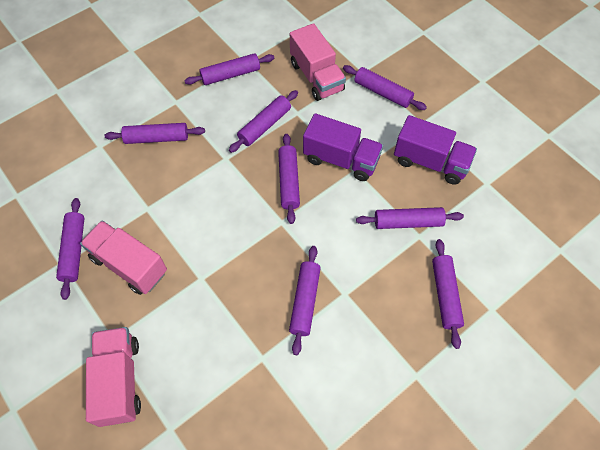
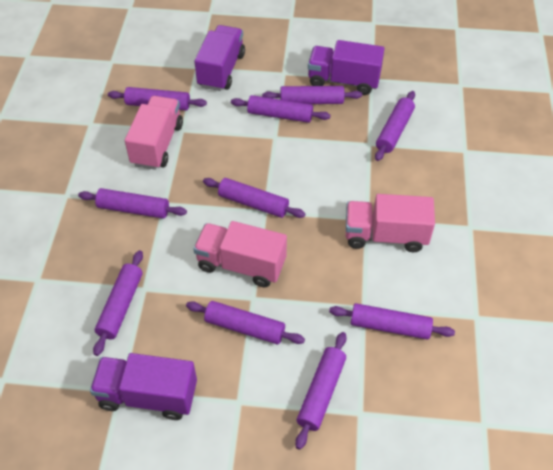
purple rolling pin: 9 -> 10
purple truck: 2 -> 3

